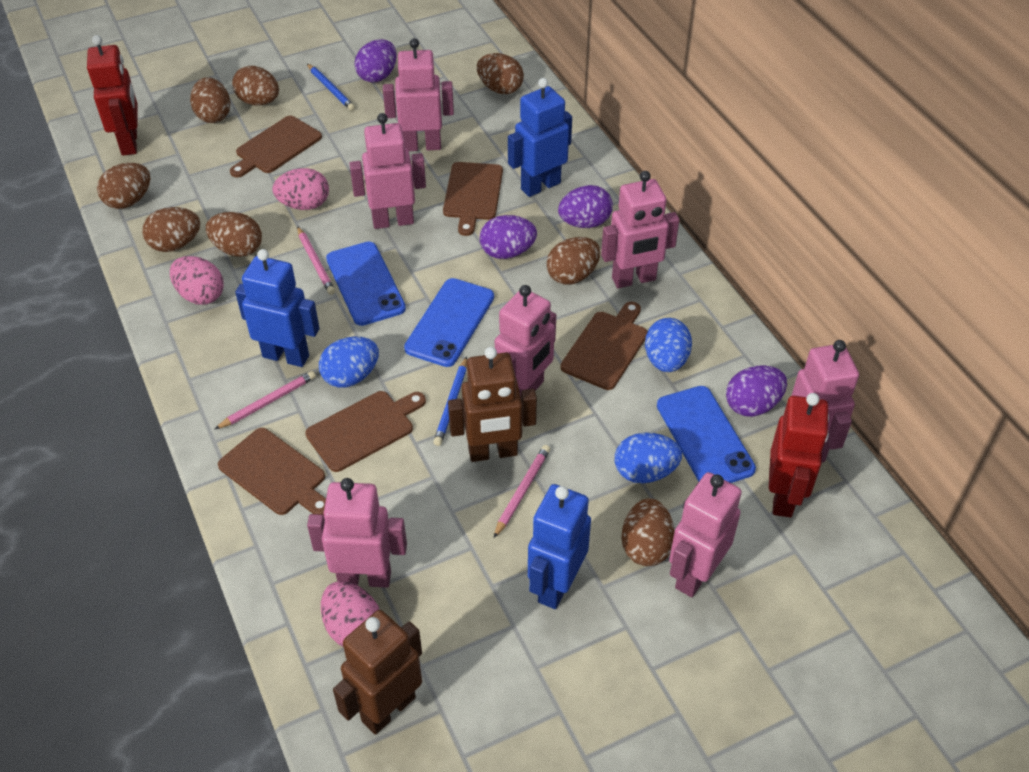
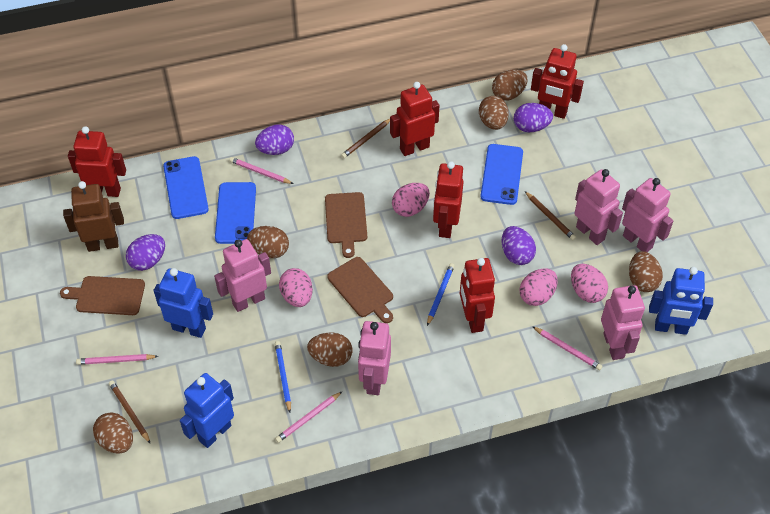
blue egg: 3 -> 0
brown cutting board: 5 -> 3
brown egg: 8 -> 6
brown pencil: 0 -> 3
brown robot: 2 -> 1
pink egg: 3 -> 4
pink pencil: 3 -> 4
pink robot: 7 -> 5
red robot: 2 -> 5

